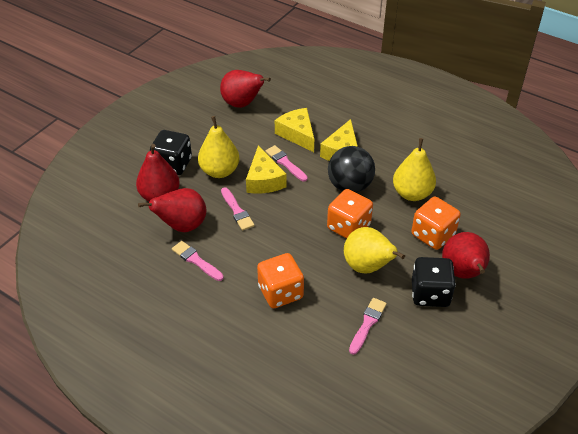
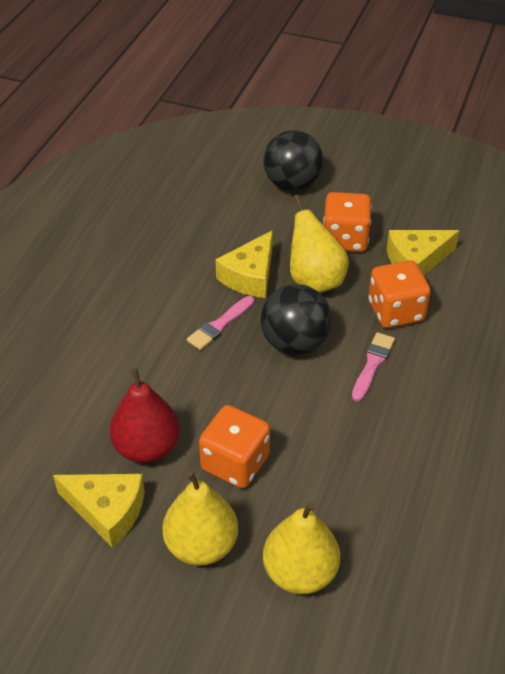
black ball: 1 -> 2
black dice: 2 -> 0
pink brush: 4 -> 2
red pear: 4 -> 1

